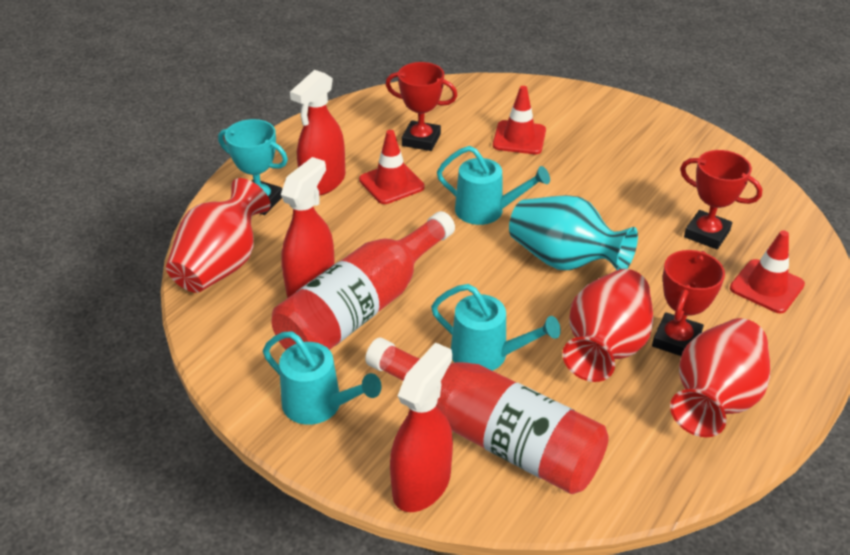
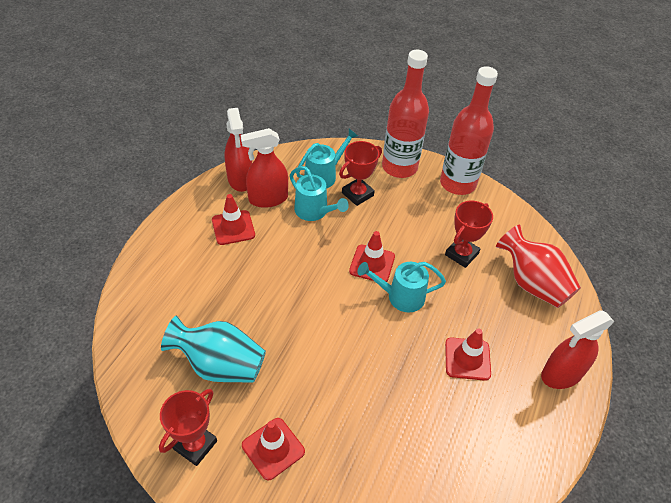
red traffic cone: 3 -> 4
red vase: 3 -> 1
turquoise trophy: 1 -> 0

